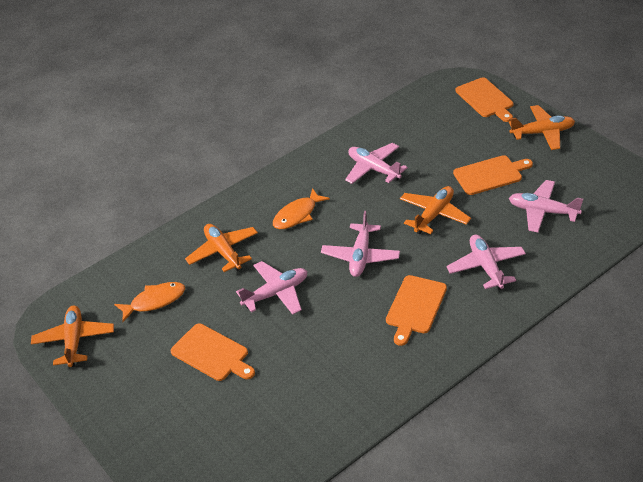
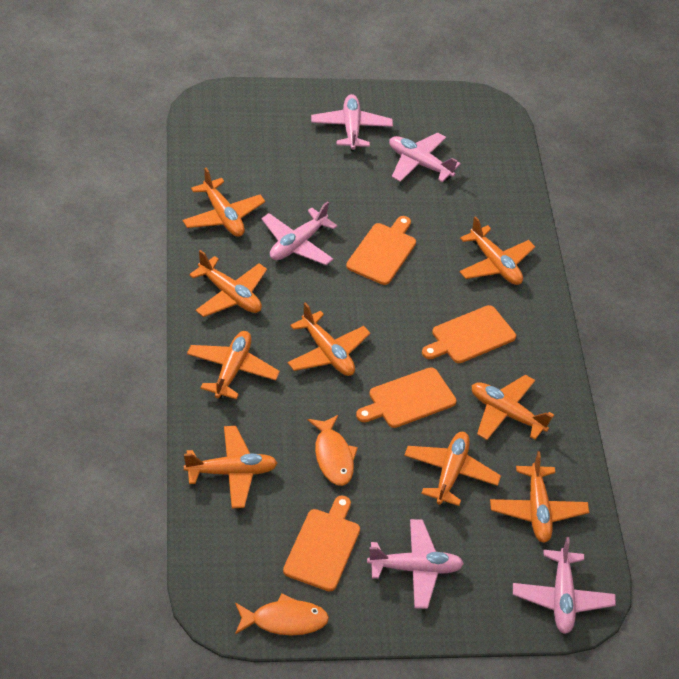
orange plane: 4 -> 9

